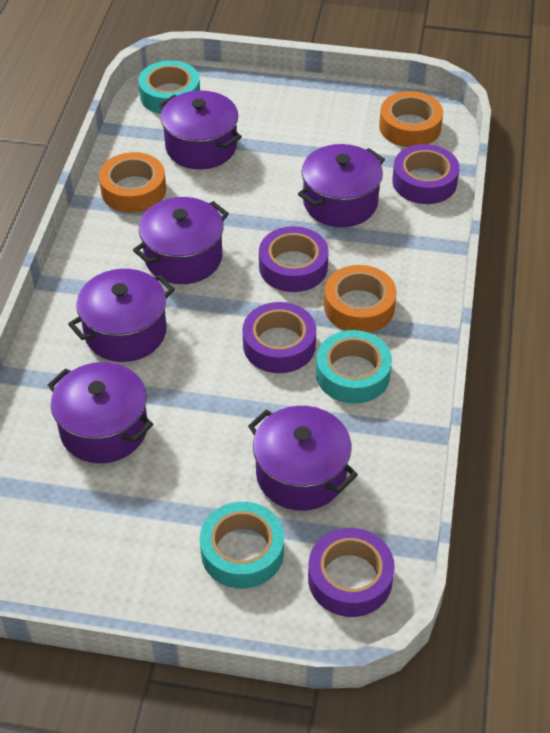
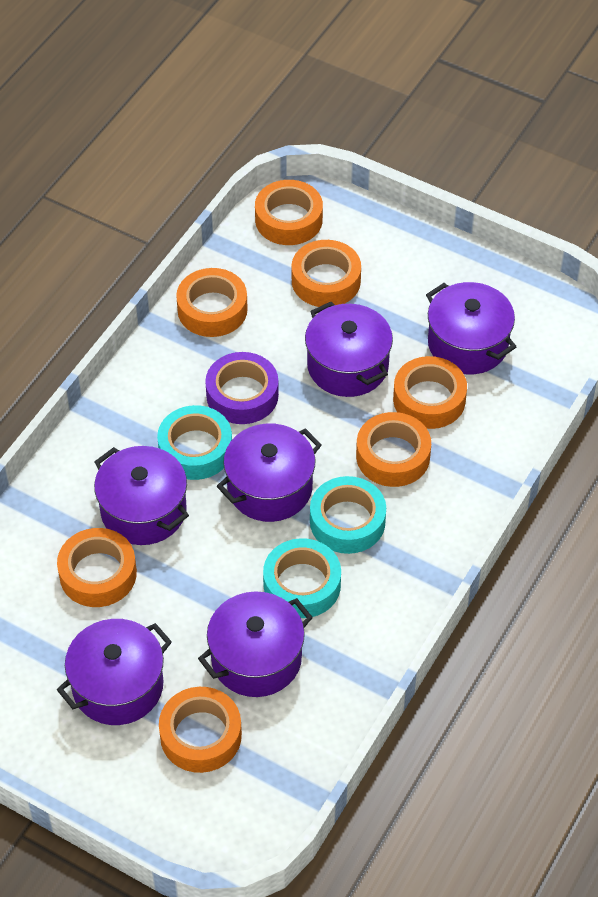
orange tape: 3 -> 7
purple tape: 4 -> 1

